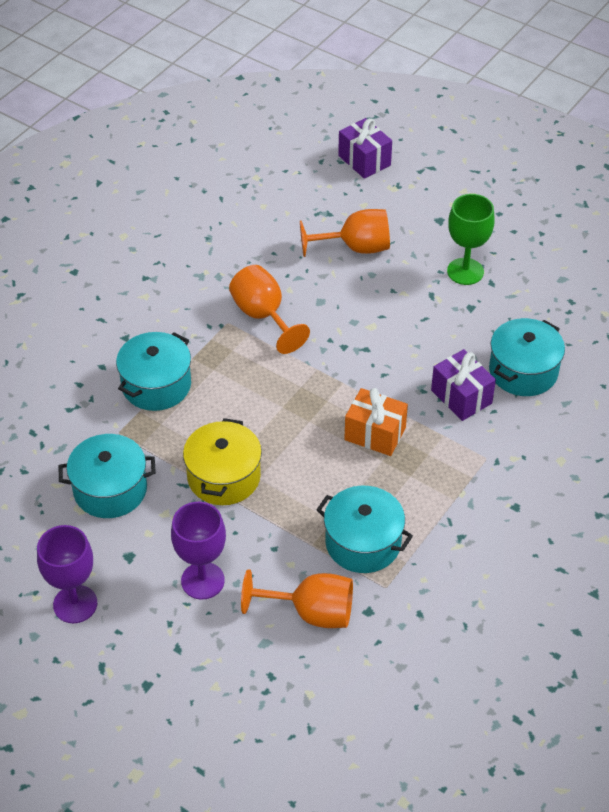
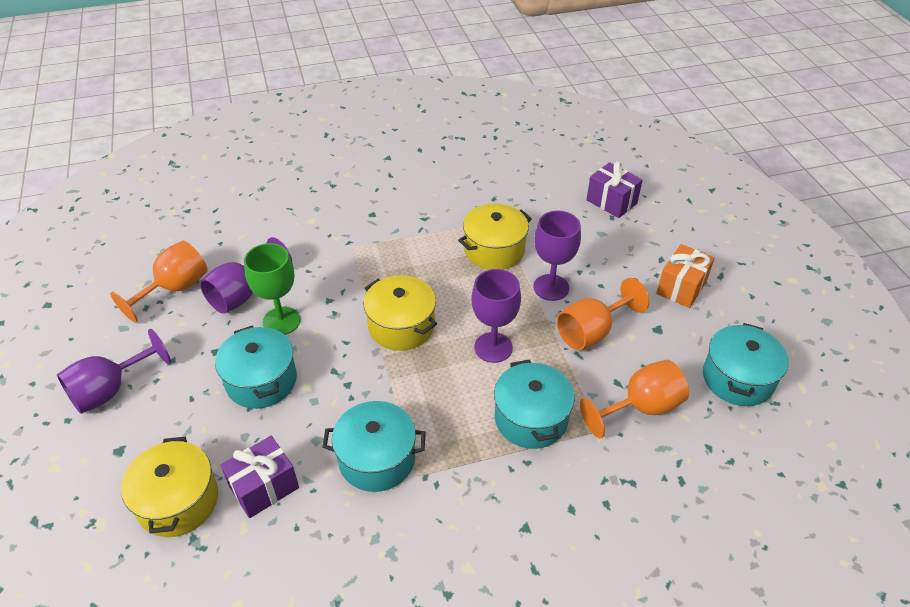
purple goblet: 2 -> 4
yellow pot: 1 -> 3

